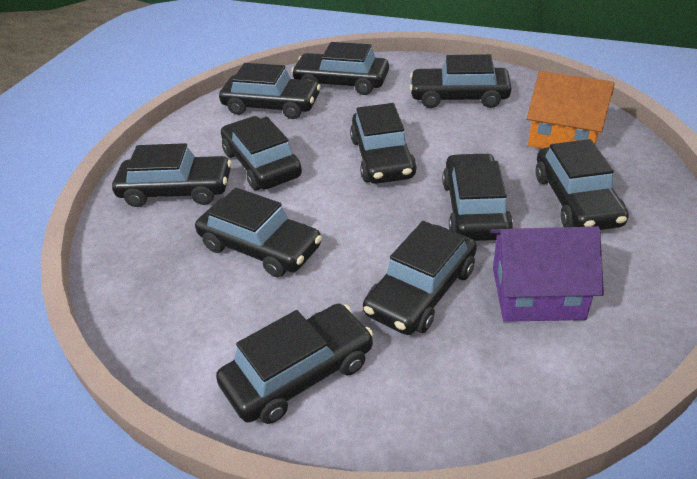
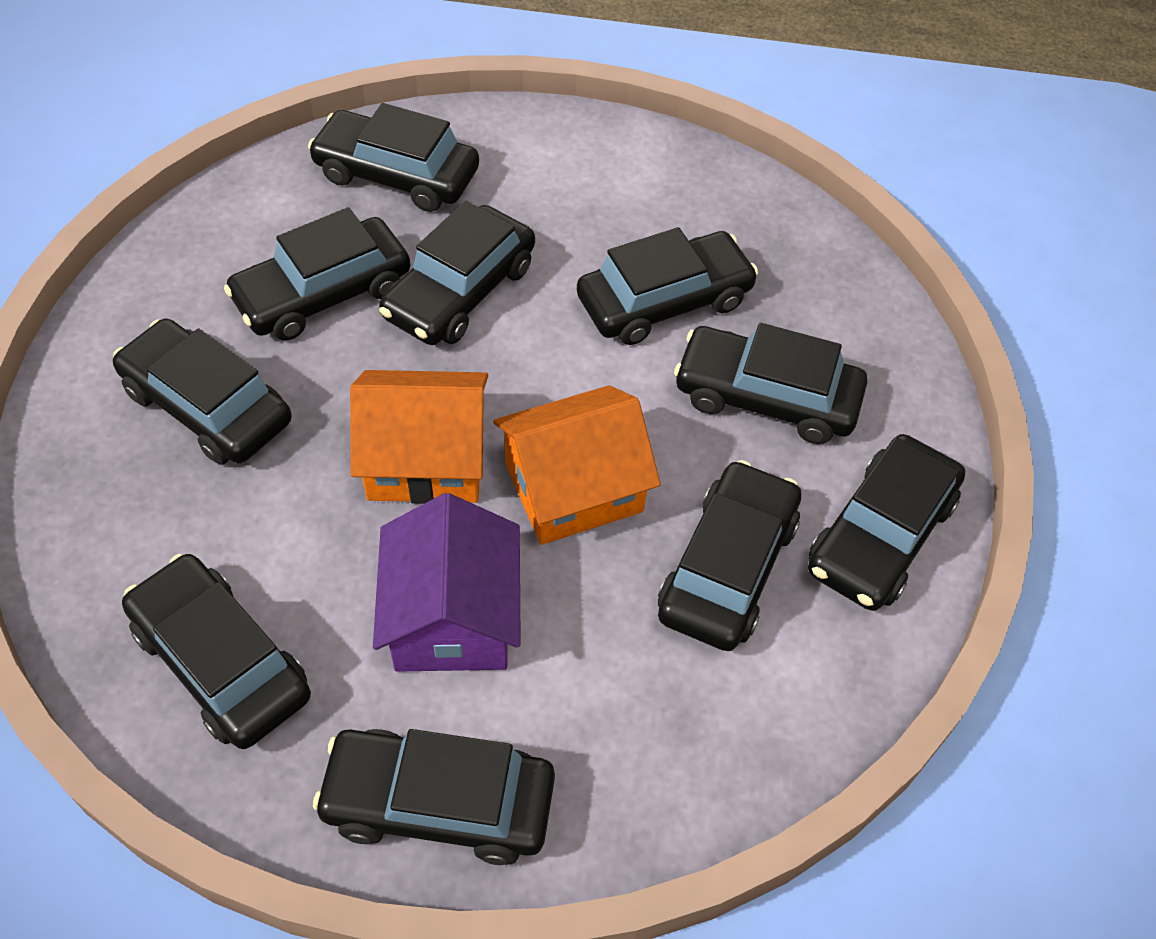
black car: 11 -> 10
orange house: 1 -> 2

